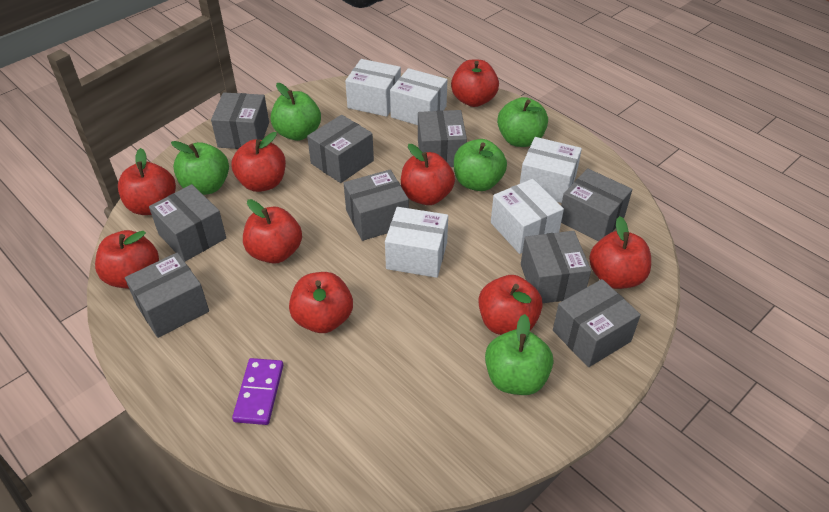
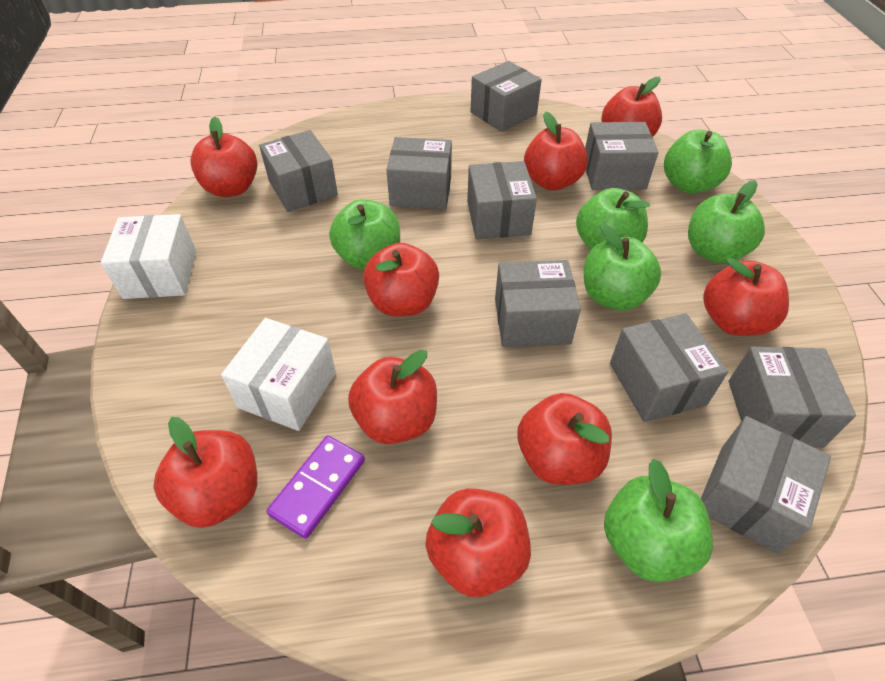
green apple: 5 -> 6
white box: 5 -> 2

